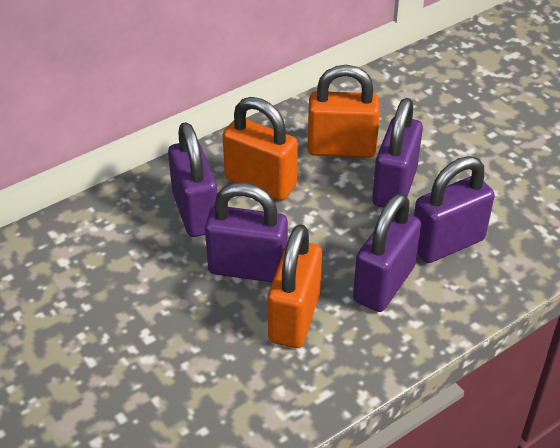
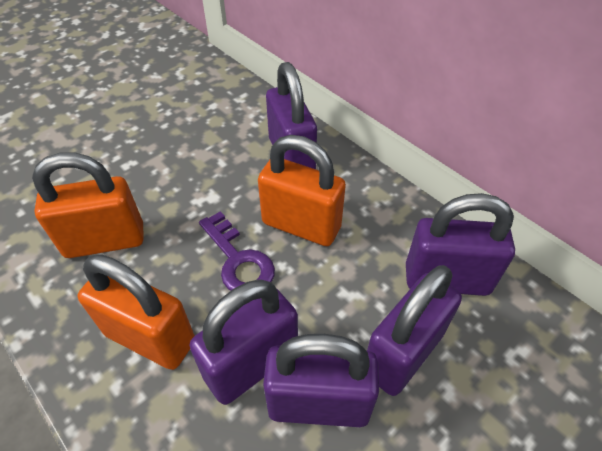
purple key: 0 -> 1

